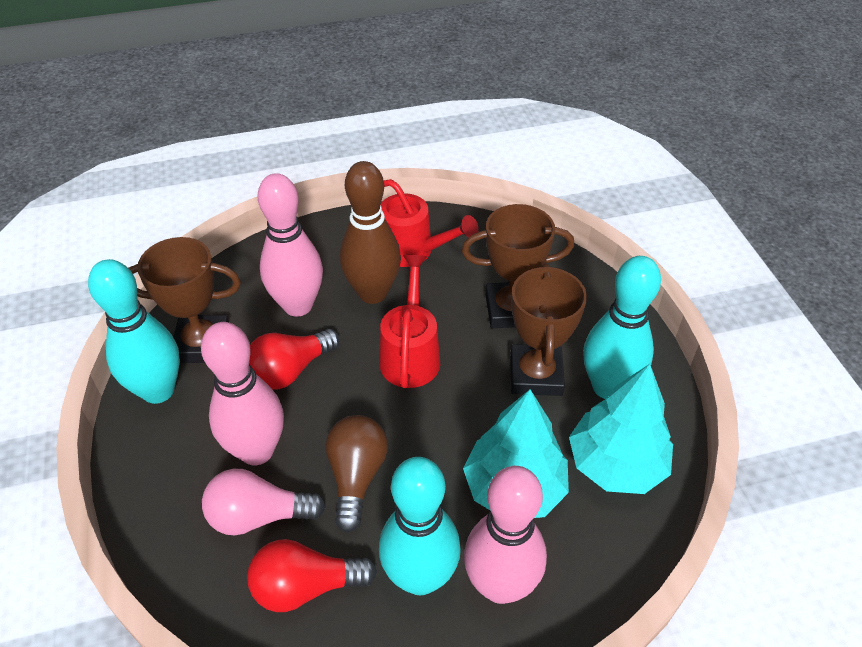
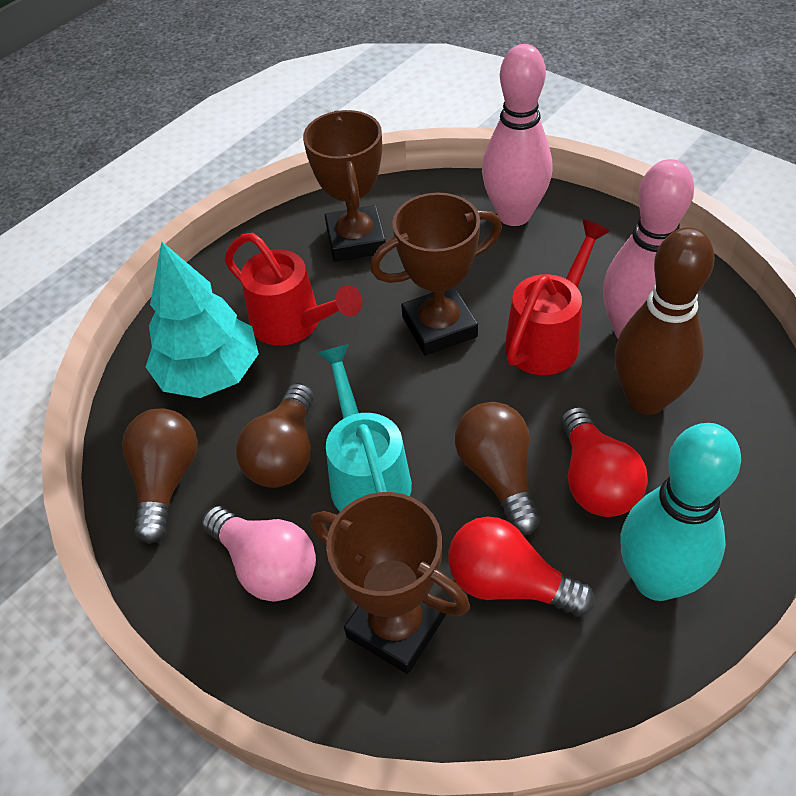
brown light bulb: 1 -> 3
pink bowling pin: 3 -> 2
turquoise bowling pin: 3 -> 1
turquoise tree: 2 -> 1
turquoise watering can: 0 -> 1

